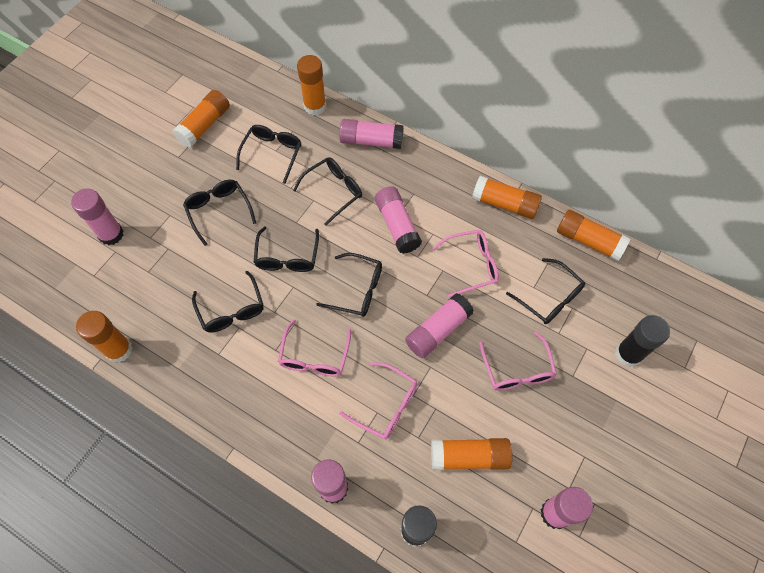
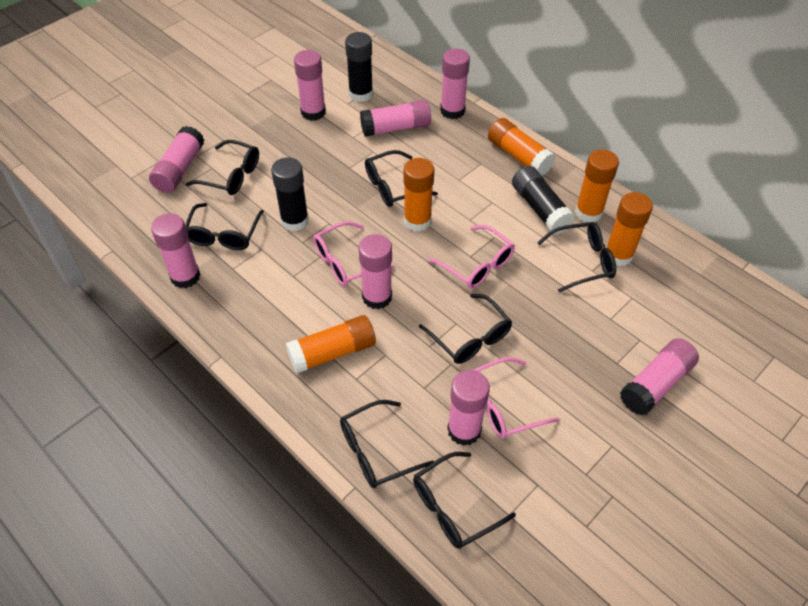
black glue stick: 2 -> 3
orange glue stick: 6 -> 5
pink glasses: 4 -> 3
pink glue stick: 6 -> 8

